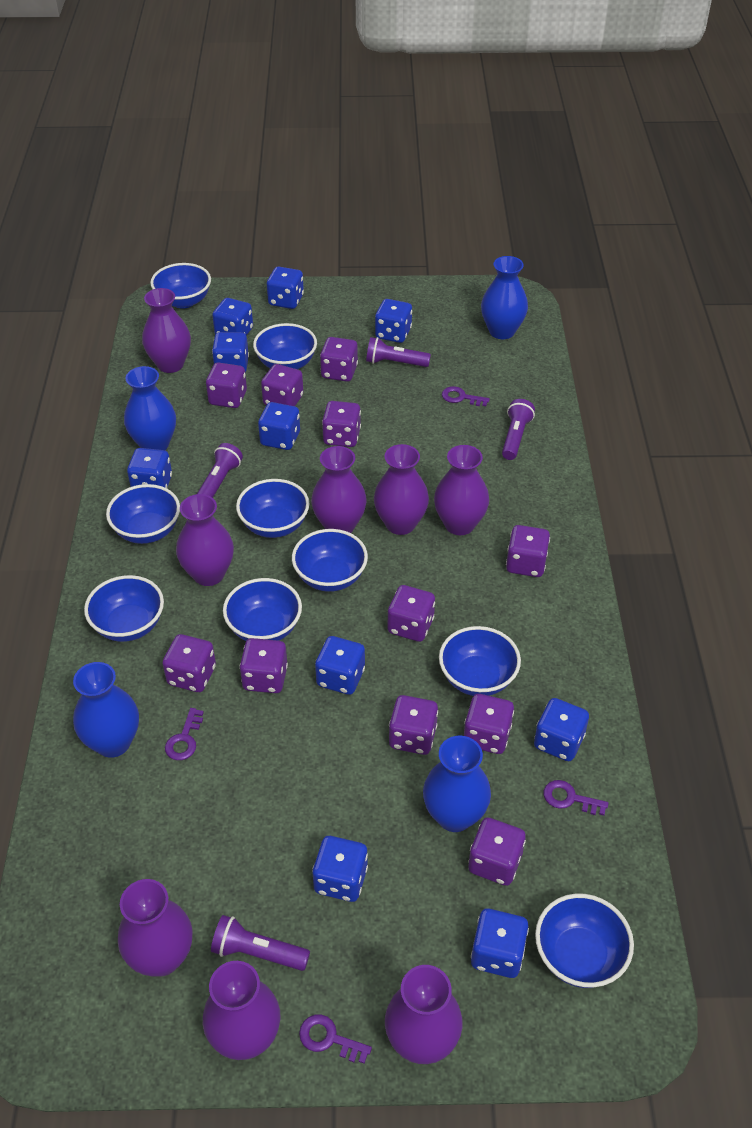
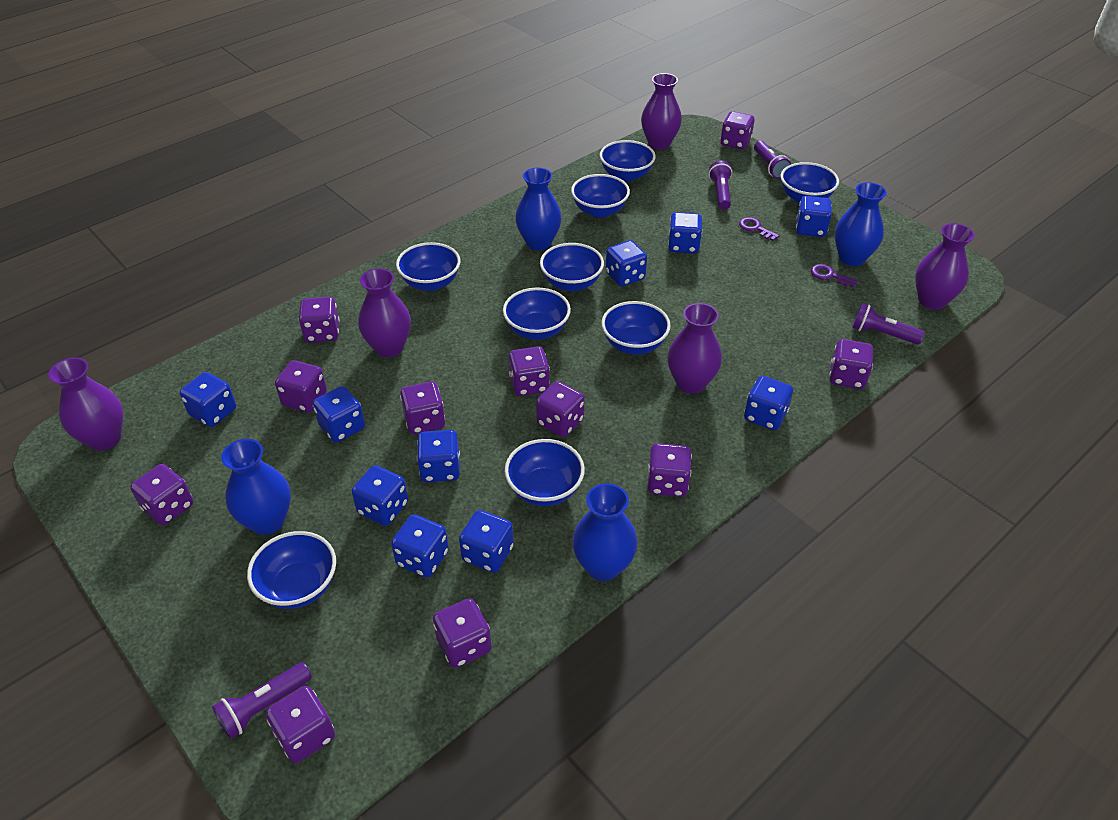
purple key: 4 -> 2
purple vase: 8 -> 5

